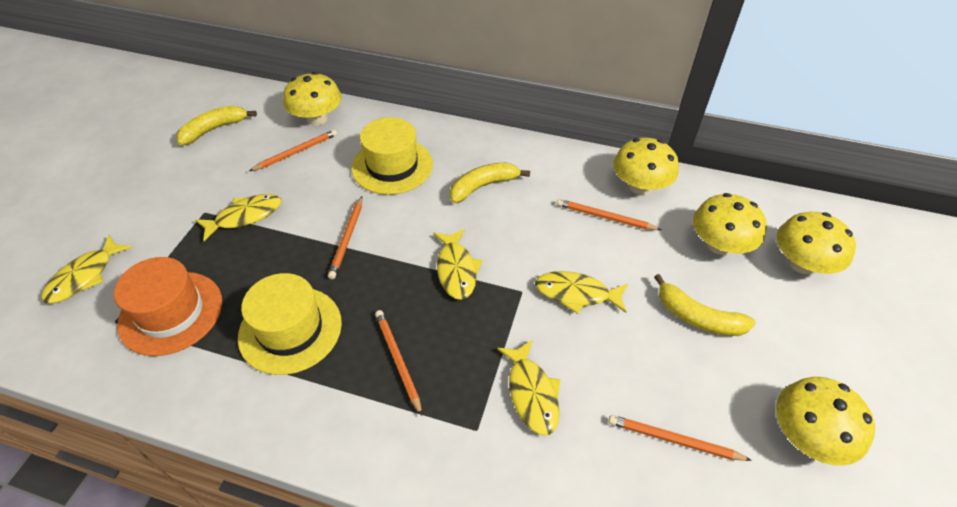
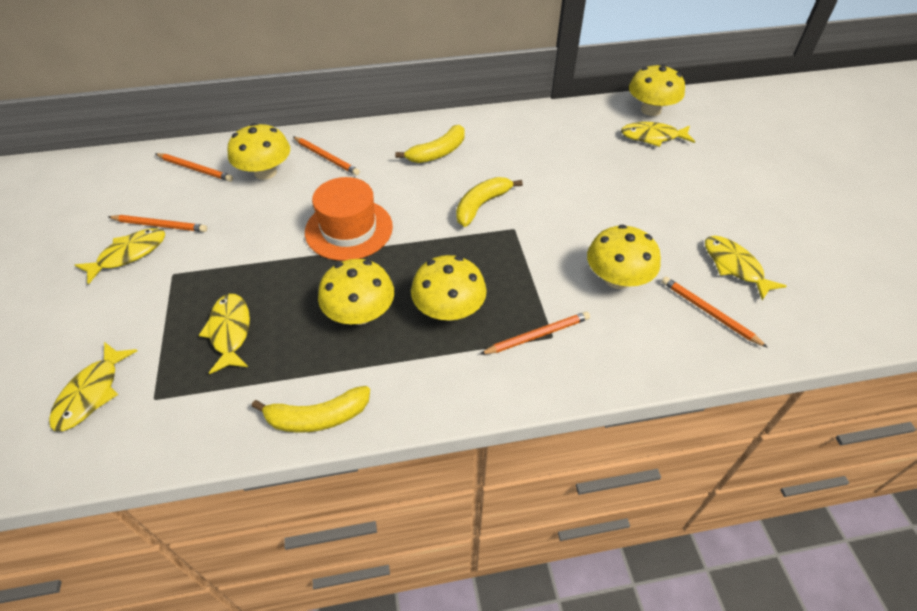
yellow hat: 2 -> 0

